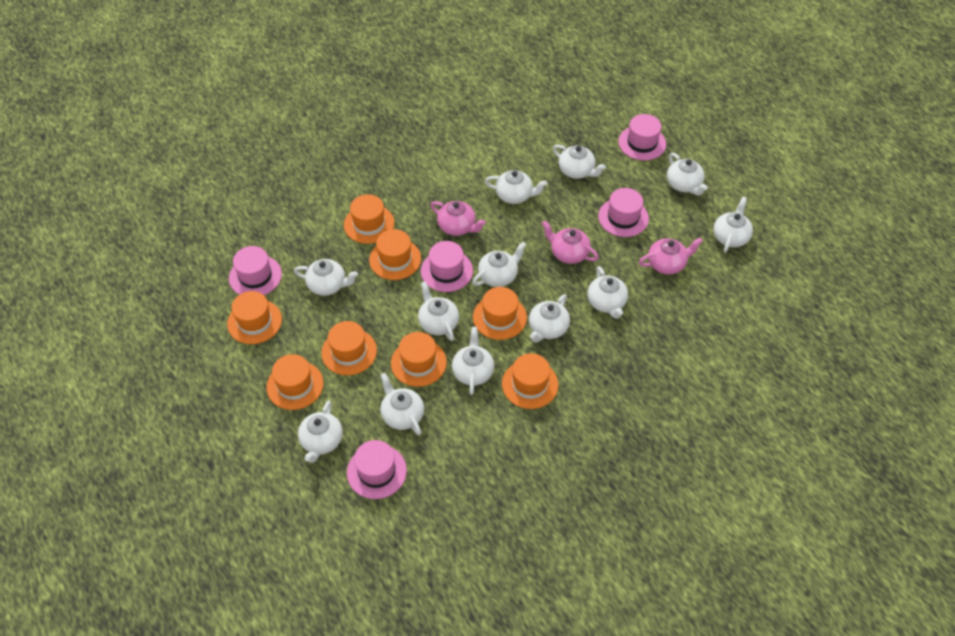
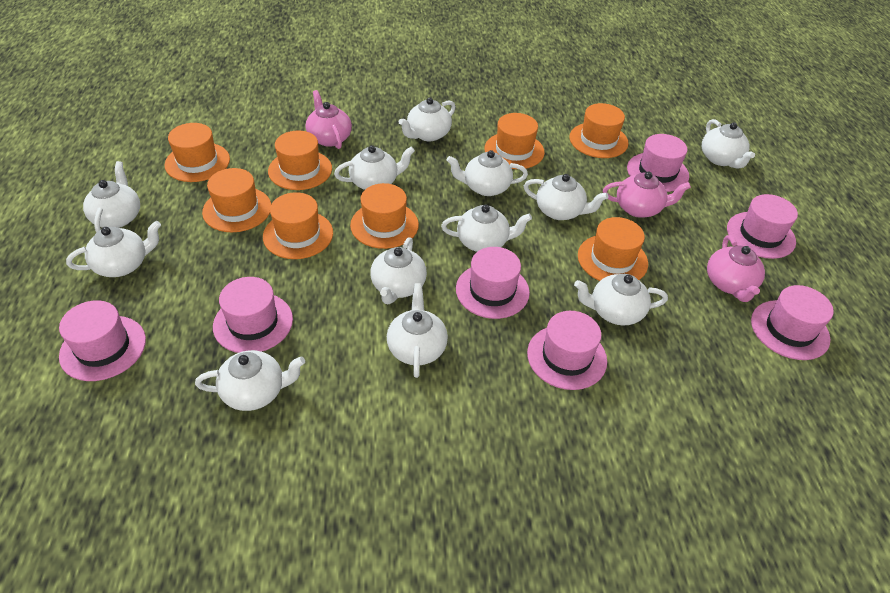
pink hat: 5 -> 7

